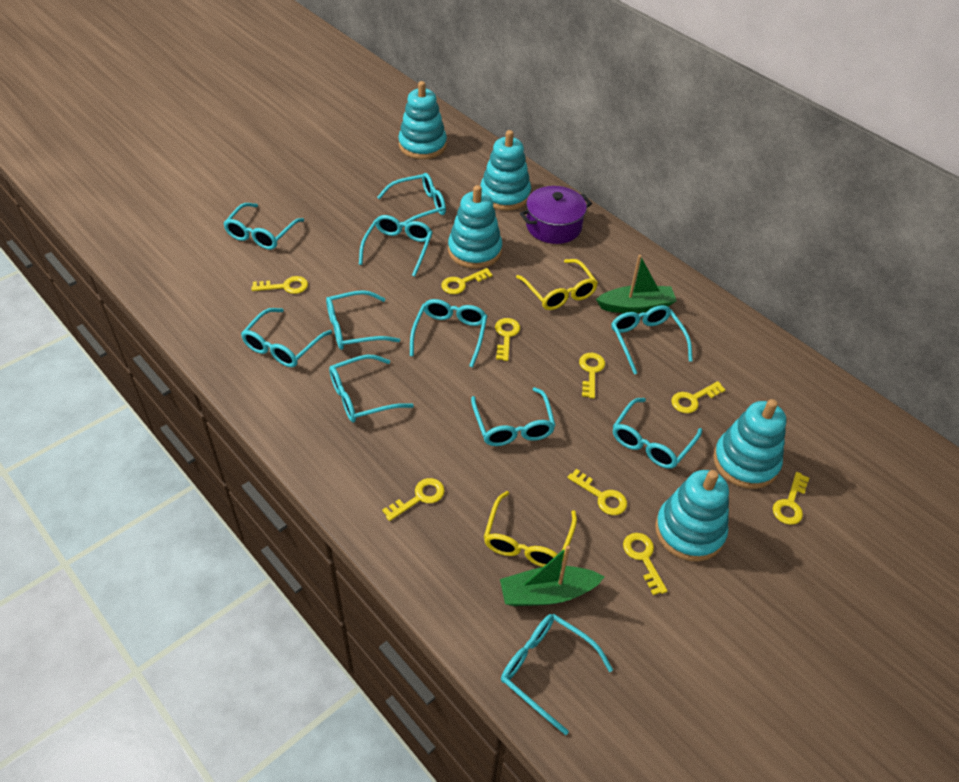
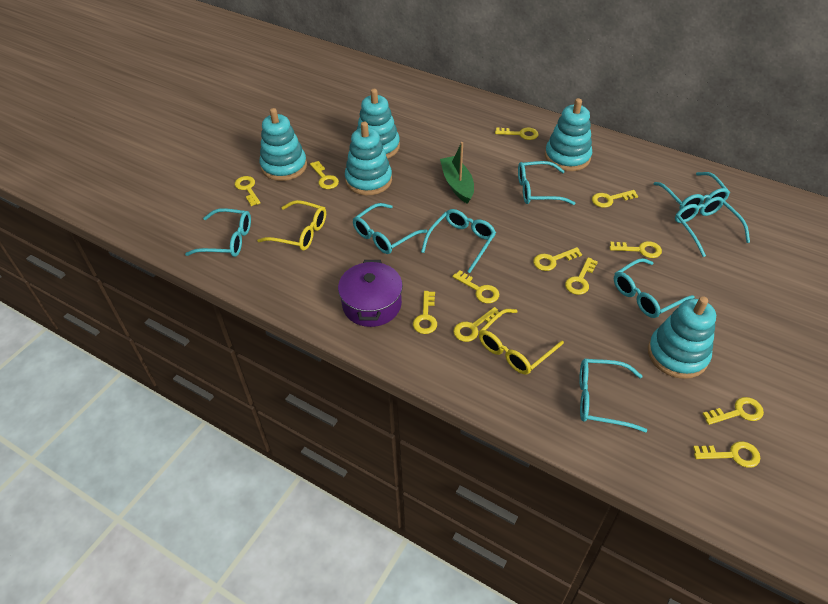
green boat: 2 -> 1
turquoise glasses: 11 -> 8
yellow key: 9 -> 12

